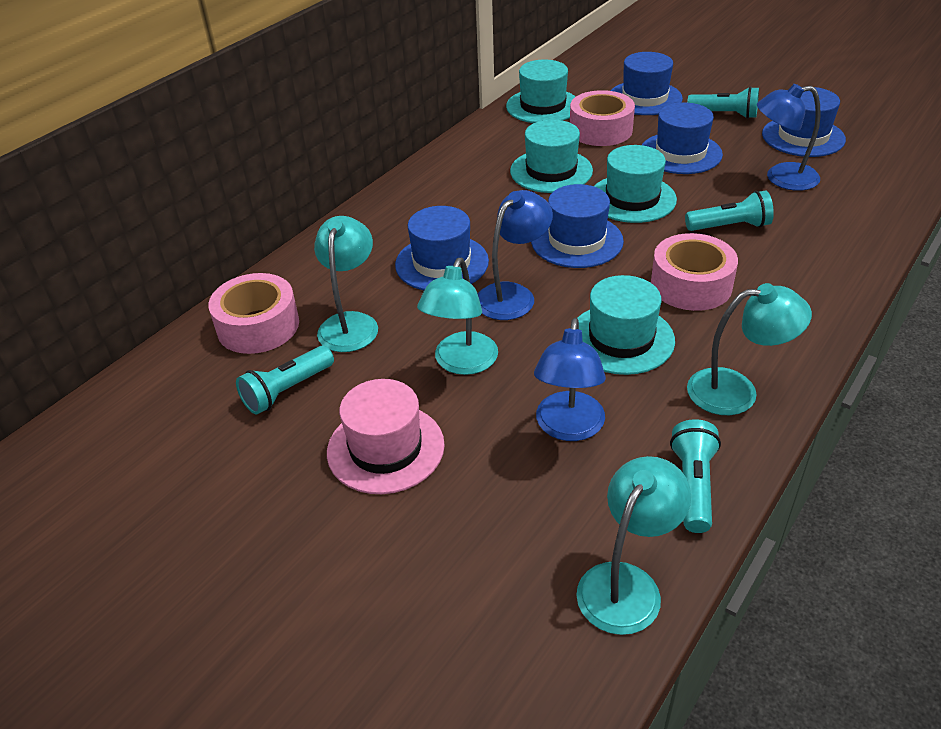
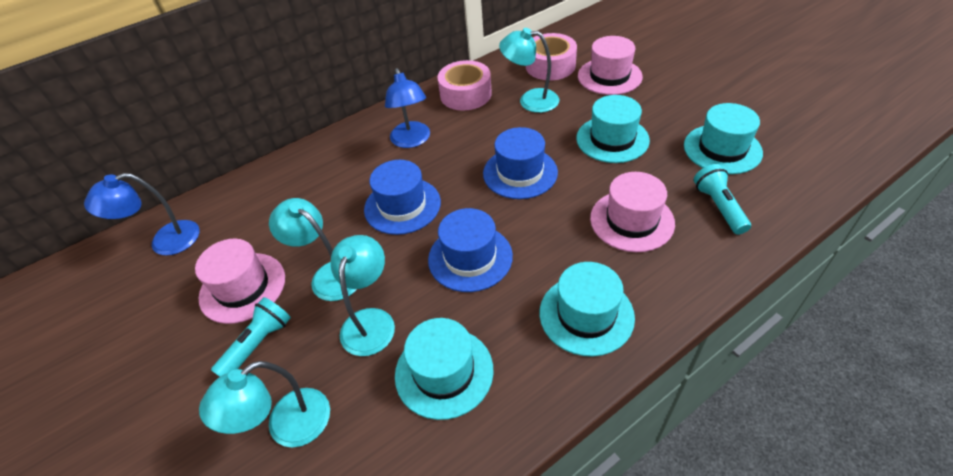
blue hat: 5 -> 3
blue lamp: 3 -> 2
pink hat: 1 -> 3
pink tape: 3 -> 2
turquoise flashlight: 4 -> 2

